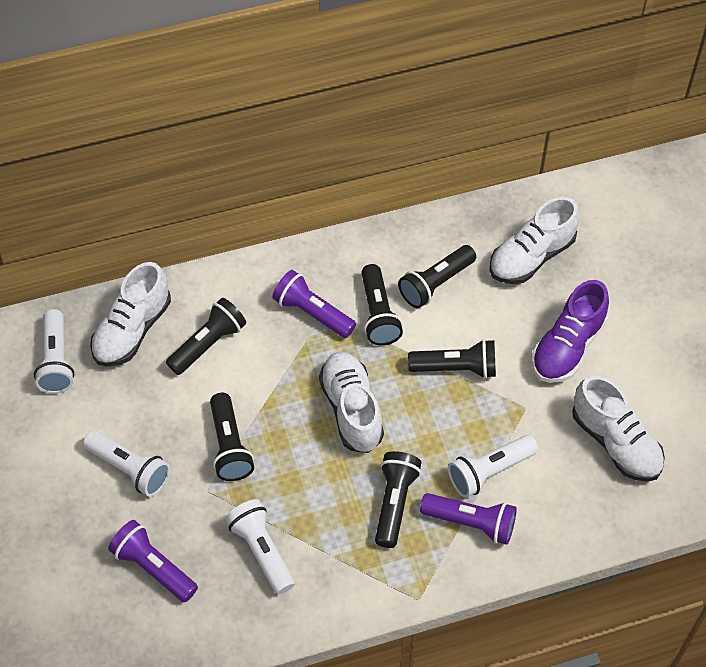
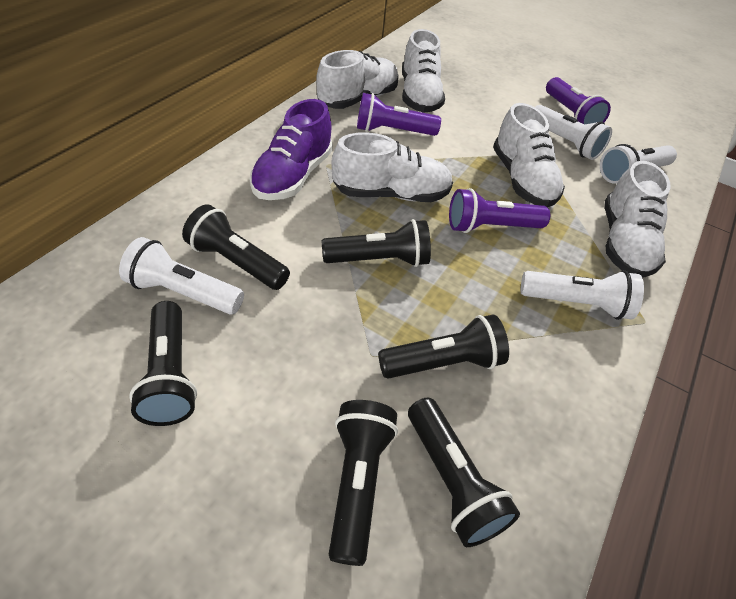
white shoe: 4 -> 5

